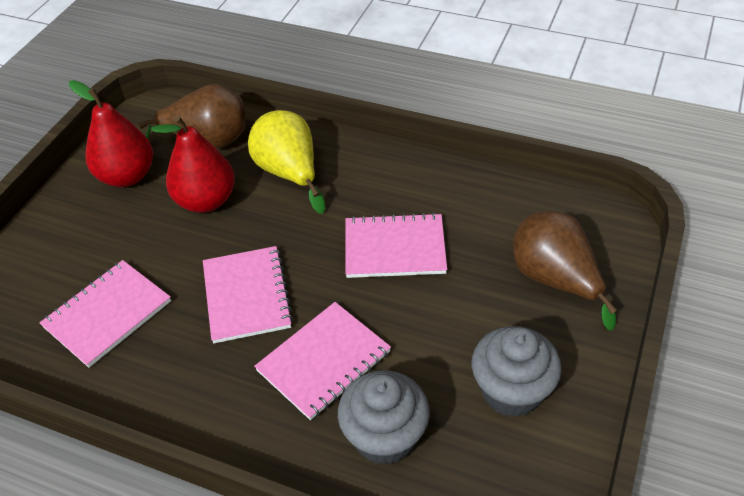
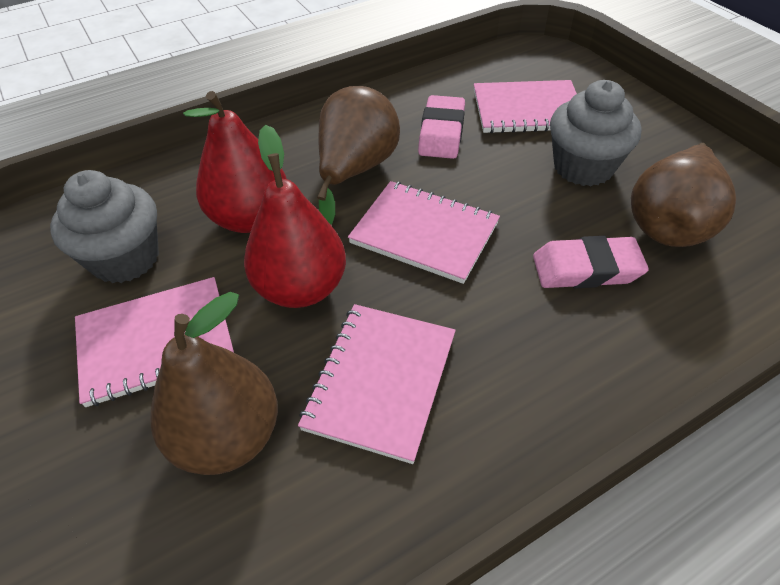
brown pear: 2 -> 3
pink eraser: 0 -> 2
yellow pear: 1 -> 0

